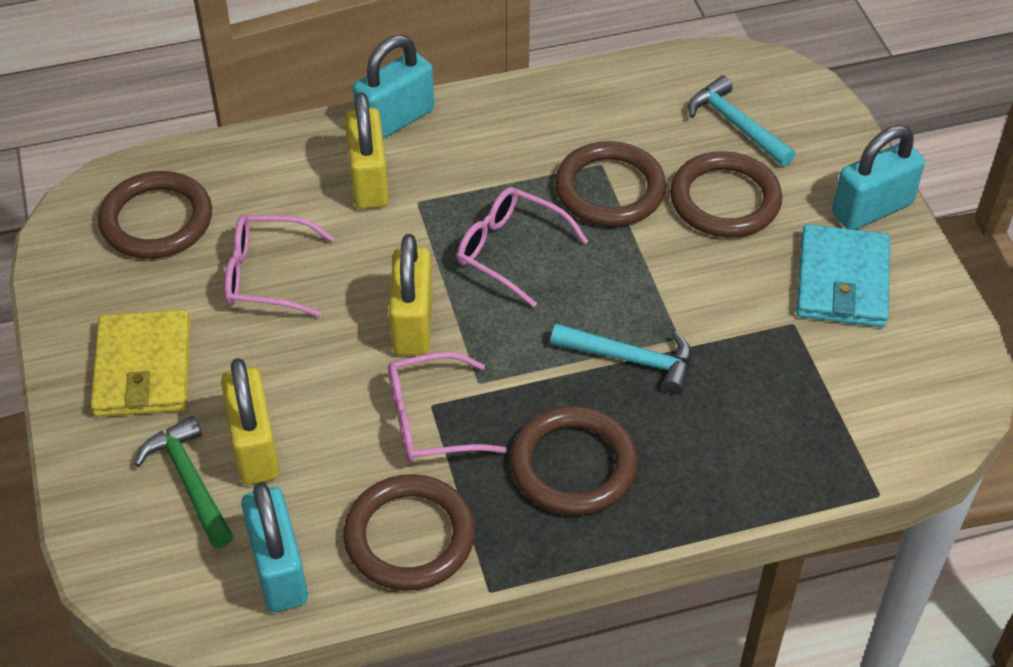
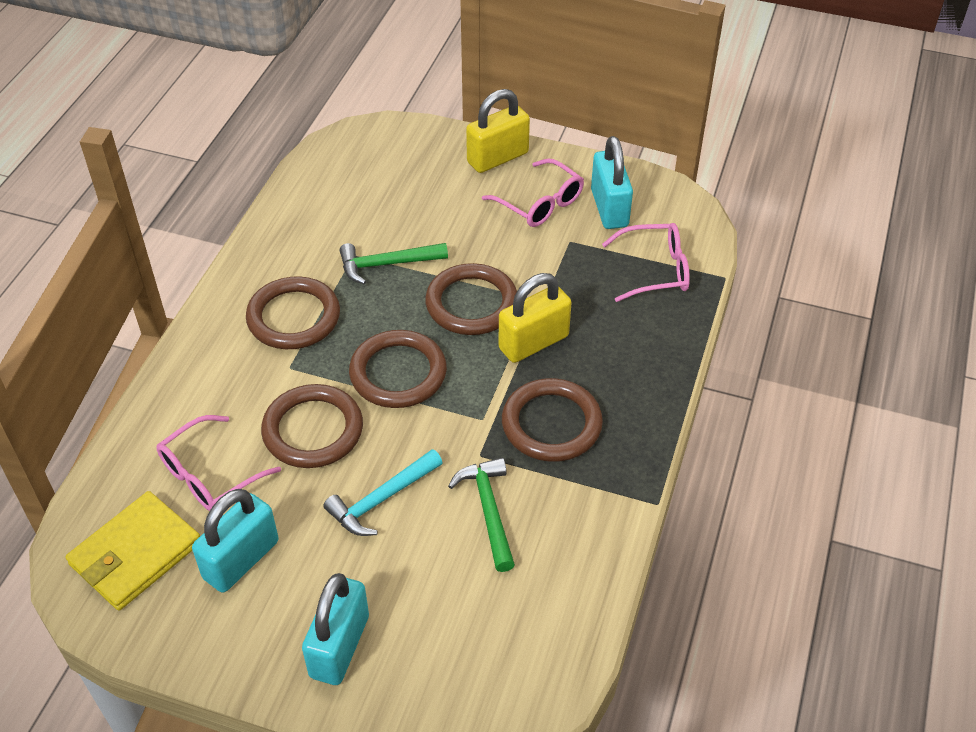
green hammer: 1 -> 2
turquoise hammer: 2 -> 1
turquoise wallet: 1 -> 0
yellow padlock: 3 -> 2

